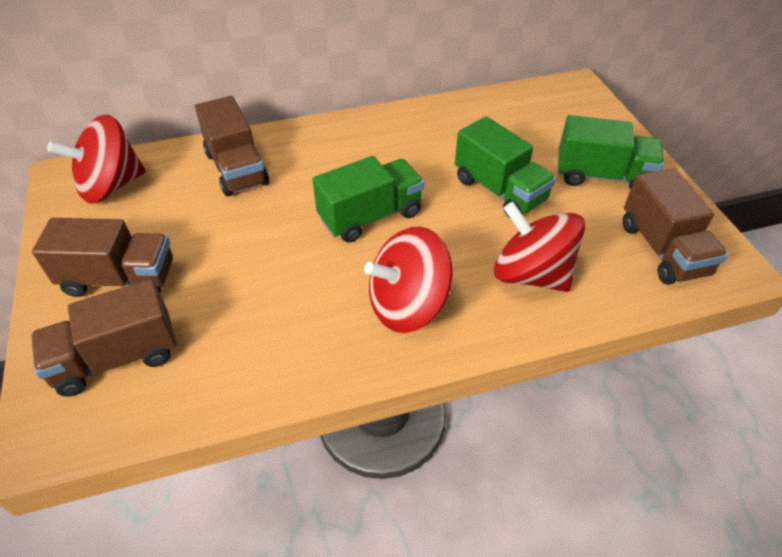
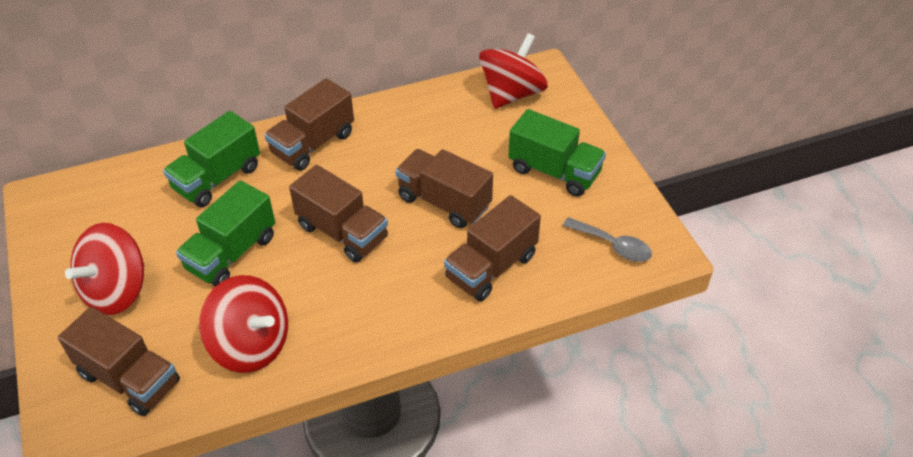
brown truck: 4 -> 5
grey spoon: 0 -> 1

